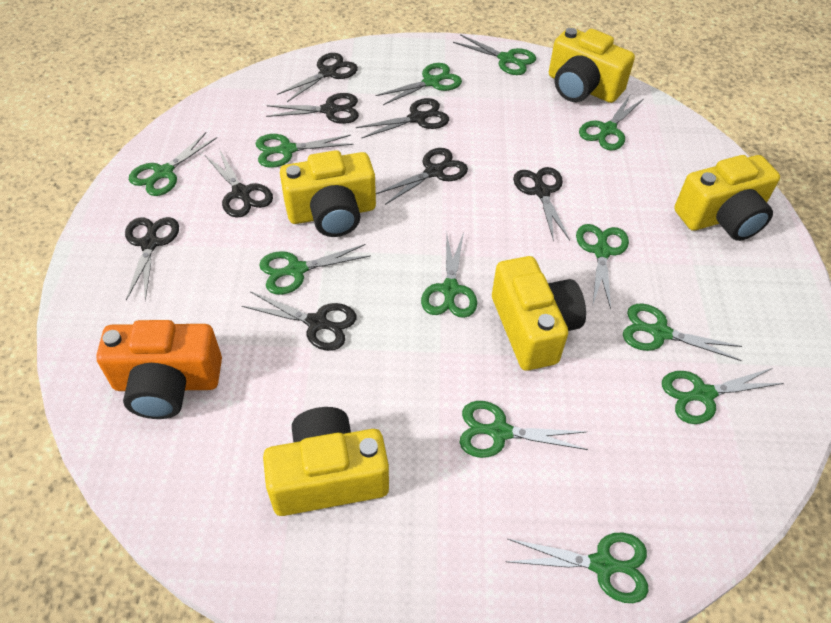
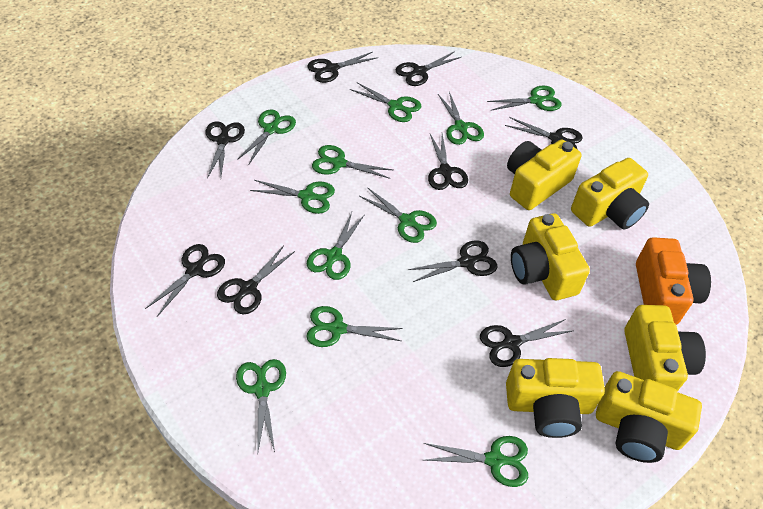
black scissors: 8 -> 9
green scissors: 12 -> 11
yellow camera: 5 -> 6

